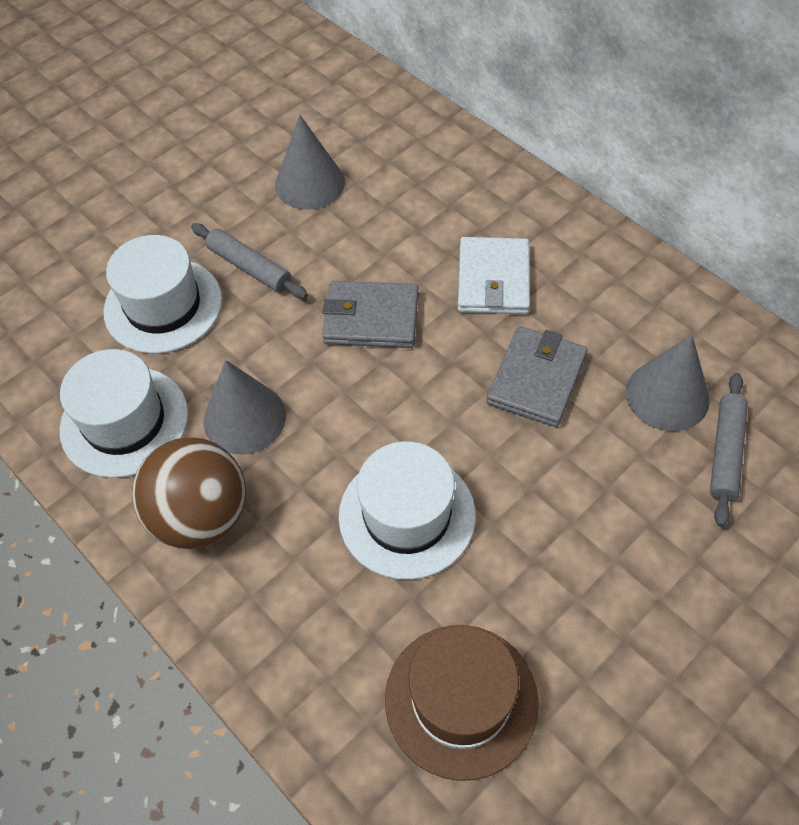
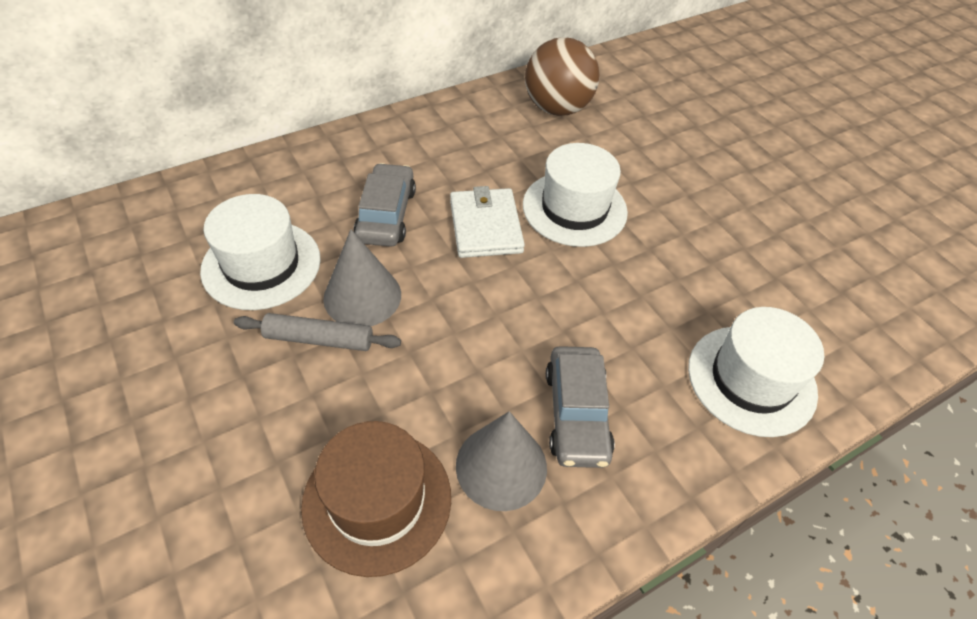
grey car: 0 -> 2
grey cone: 3 -> 2
grey rolling pin: 2 -> 1
grey wallet: 2 -> 0

